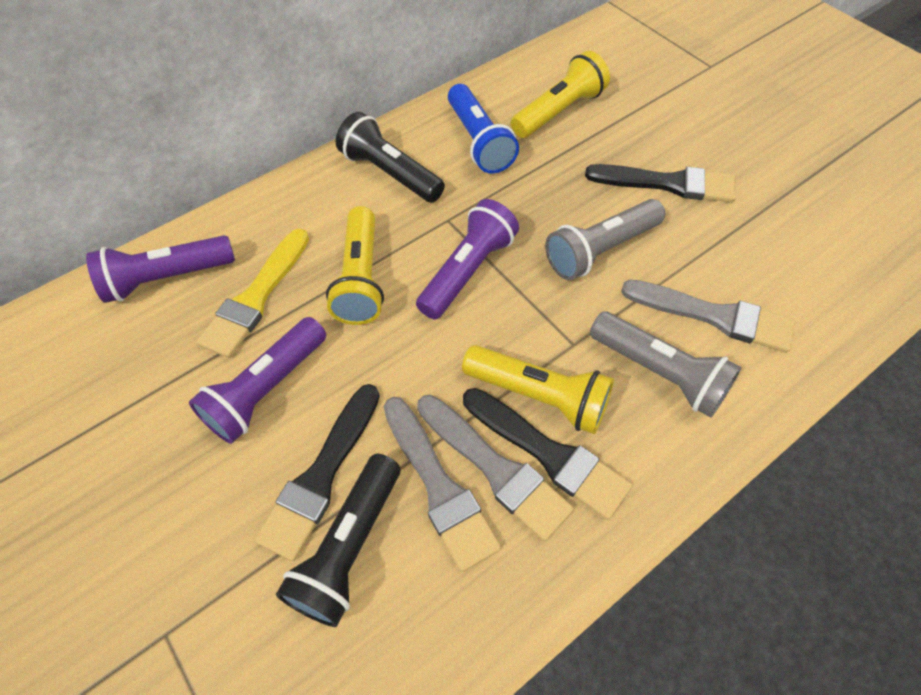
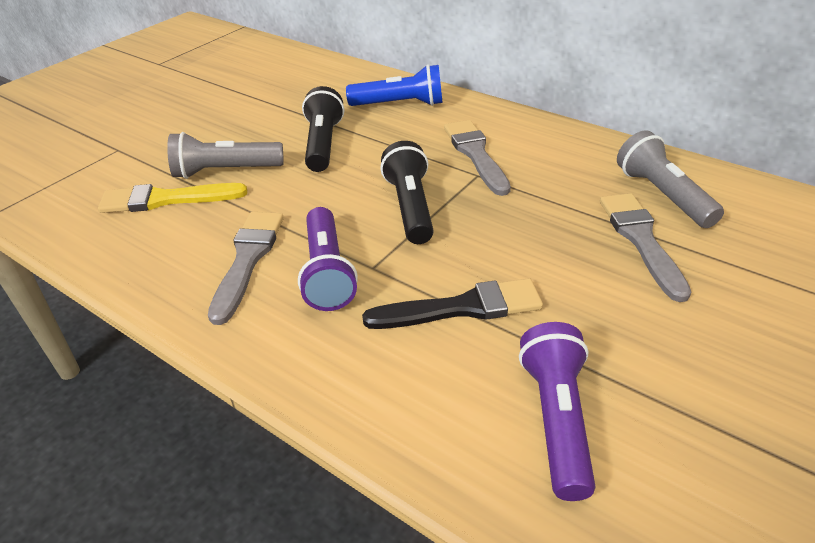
black brush: 3 -> 1
purple flashlight: 3 -> 2
yellow flashlight: 3 -> 0

